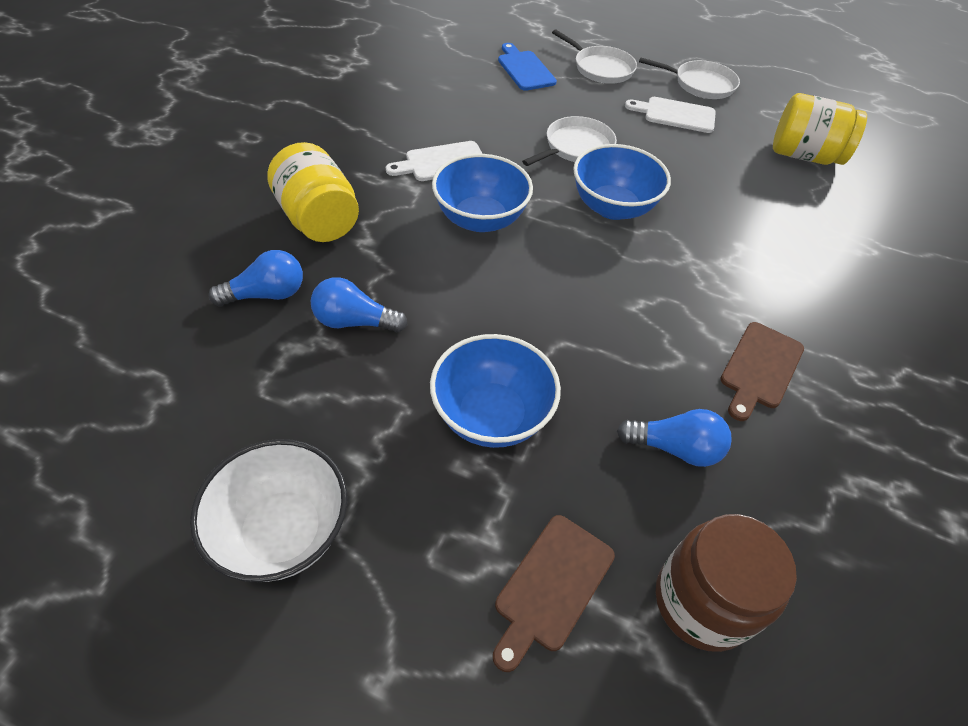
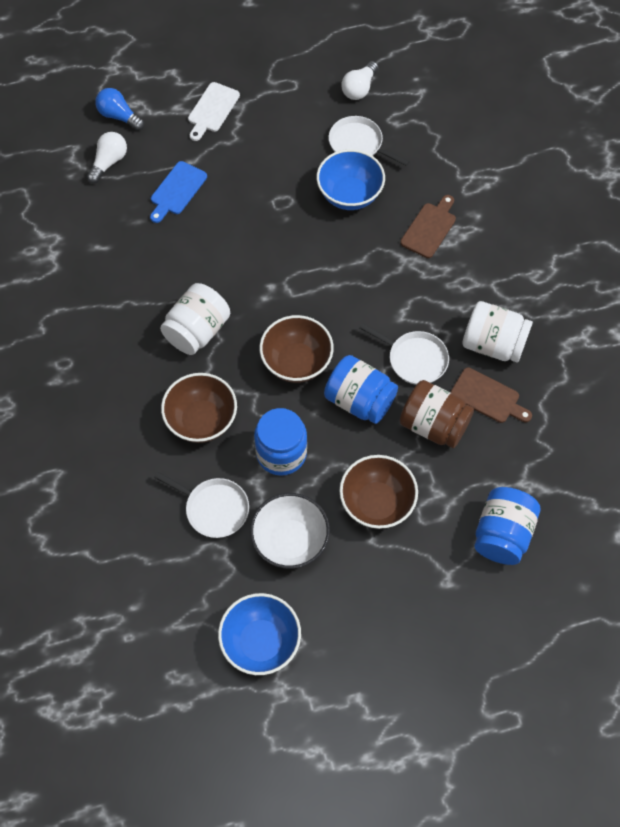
blue bowl: 3 -> 2
blue jar: 0 -> 3
blue light bulb: 3 -> 1
brown bowl: 0 -> 3
white cutting board: 2 -> 1
white jar: 0 -> 2
white light bulb: 0 -> 2
yellow jar: 2 -> 0

